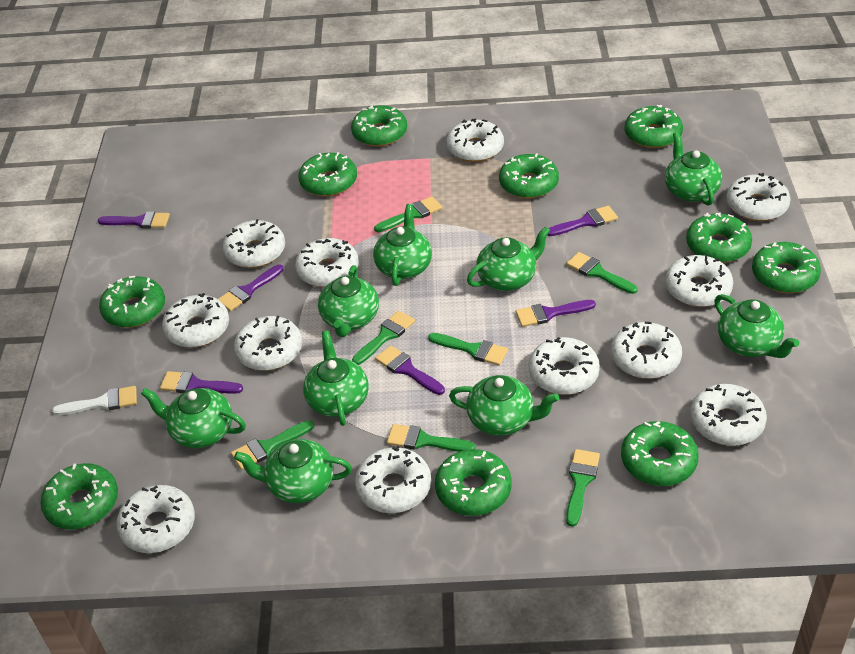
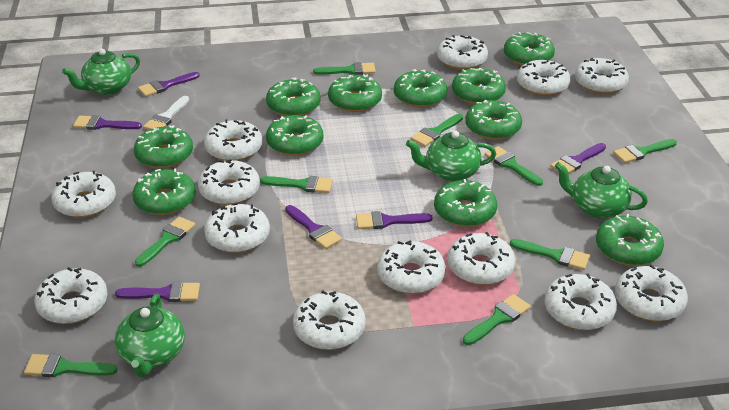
green brush: 7 -> 9
green donut: 10 -> 11
green teapot: 9 -> 4
white donut: 12 -> 13

